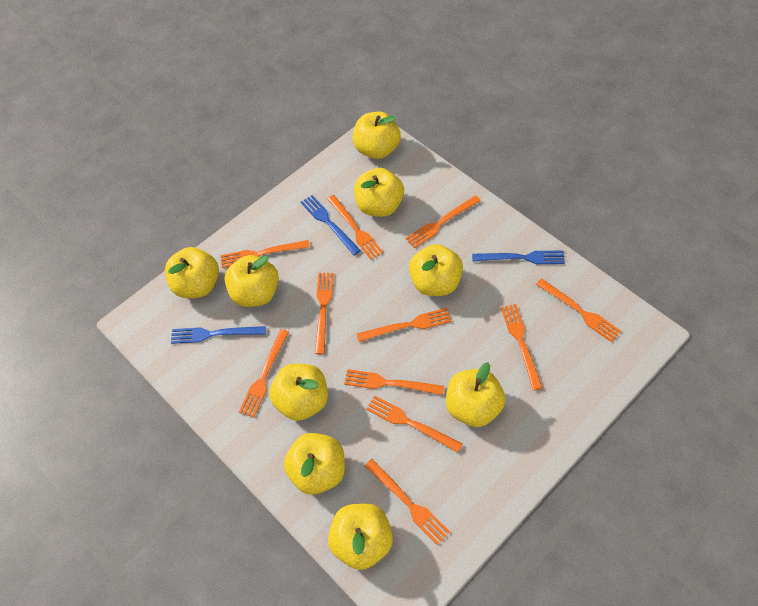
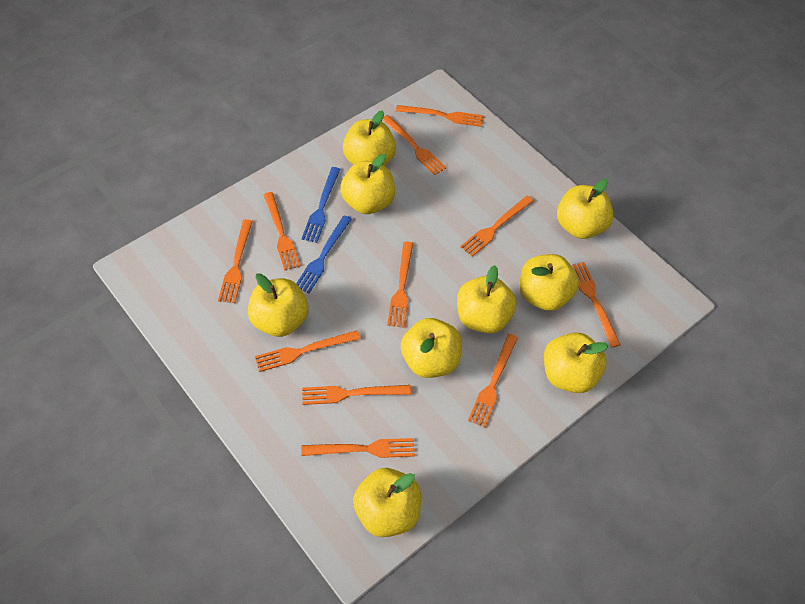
blue fork: 3 -> 2

